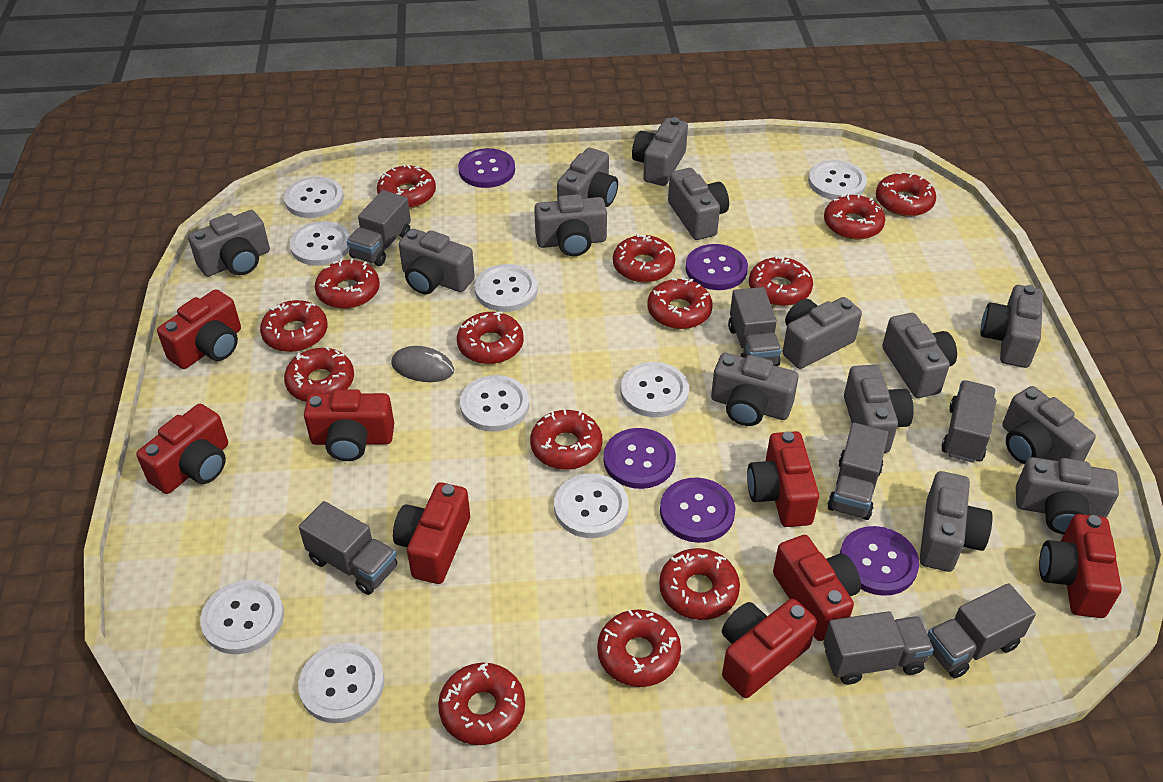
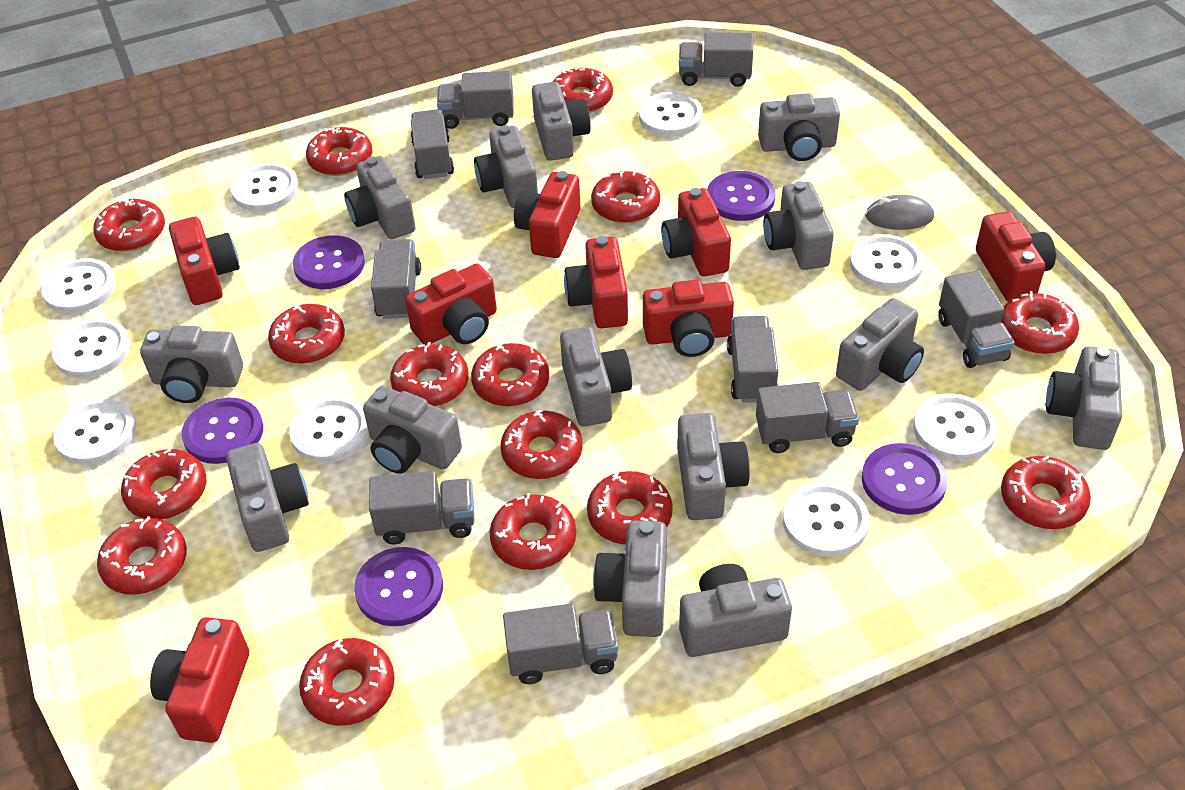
grey truck: 7 -> 9
red donut: 14 -> 15

